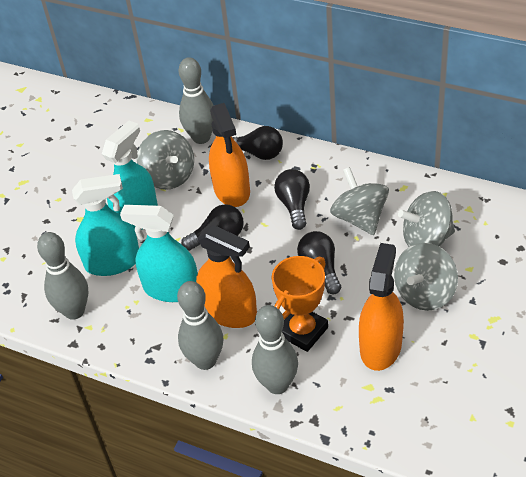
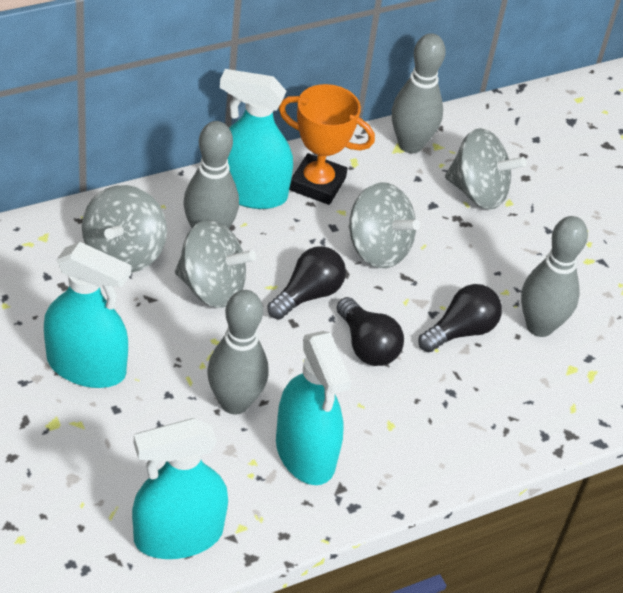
black light bulb: 4 -> 3
orange spray bottle: 3 -> 0
turquoise spray bottle: 3 -> 4

